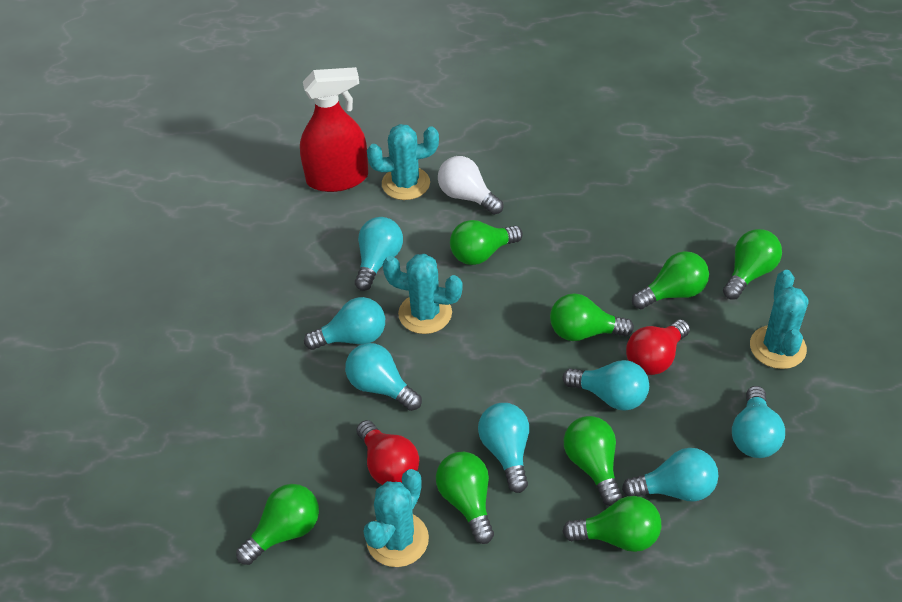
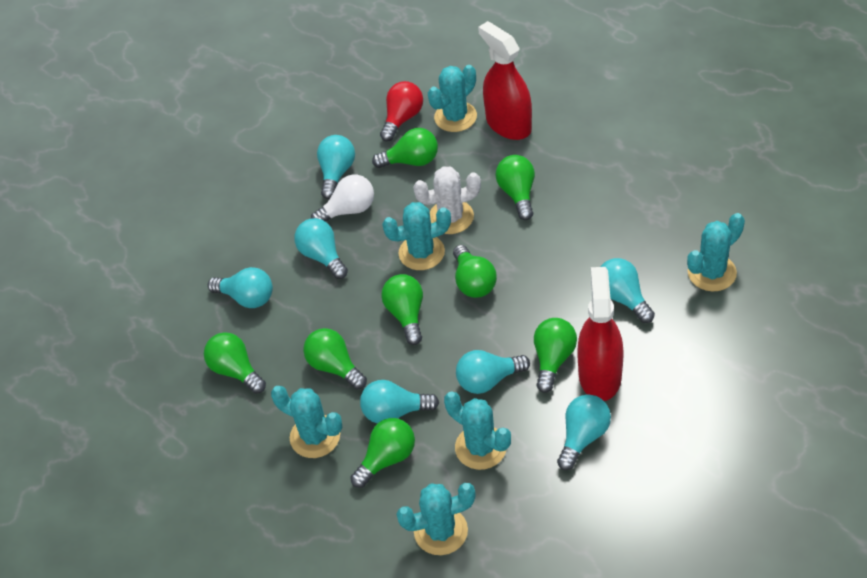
red light bulb: 2 -> 1
red spray bottle: 1 -> 2
turquoise cactus: 4 -> 6
white cactus: 0 -> 1

